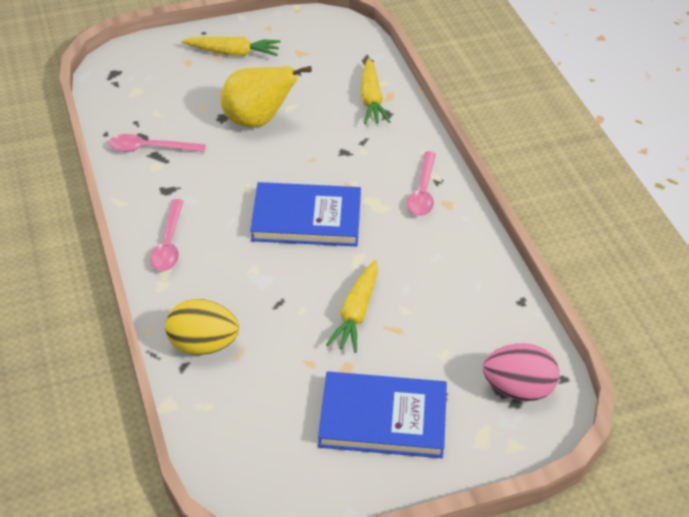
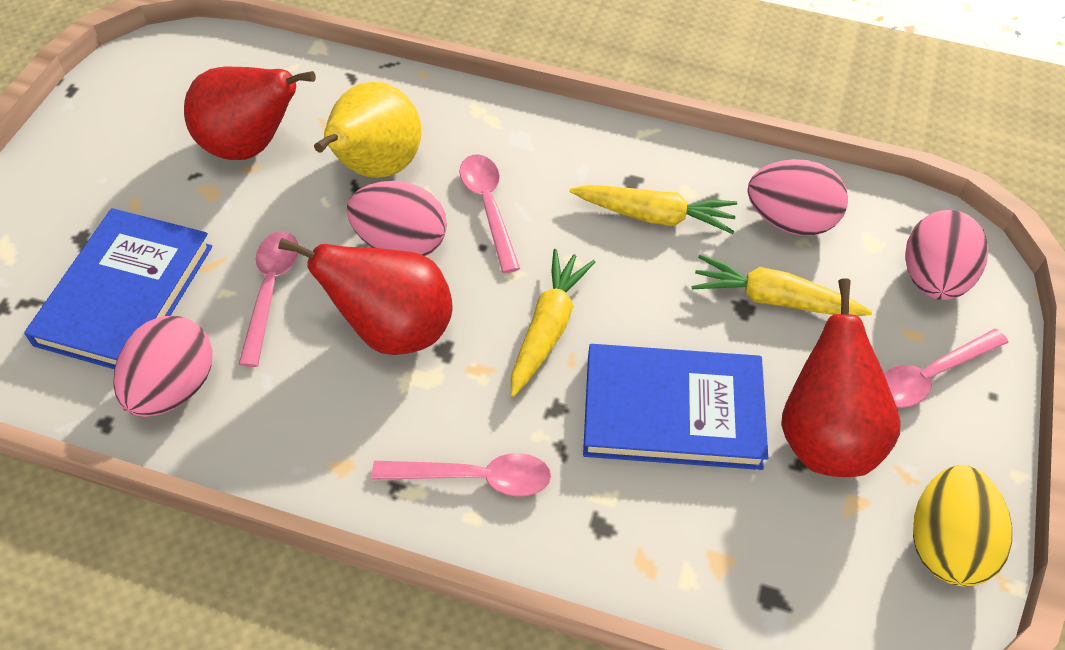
pink egg: 1 -> 4
pink spoon: 3 -> 4
red pear: 0 -> 3

